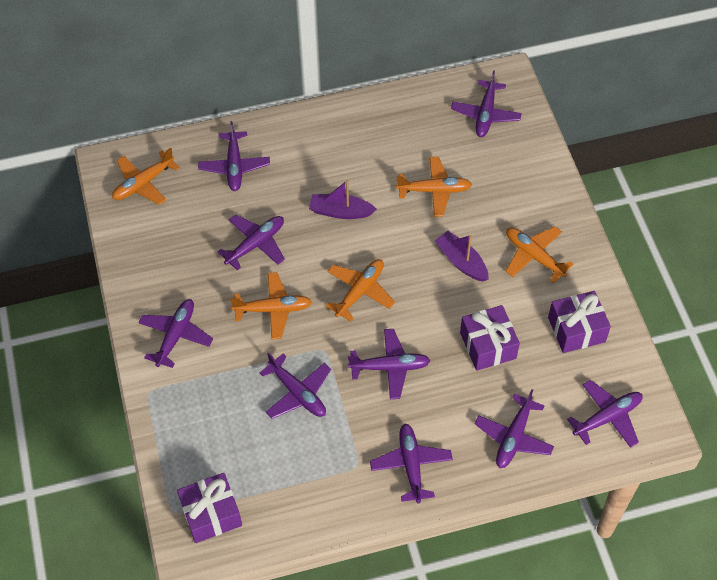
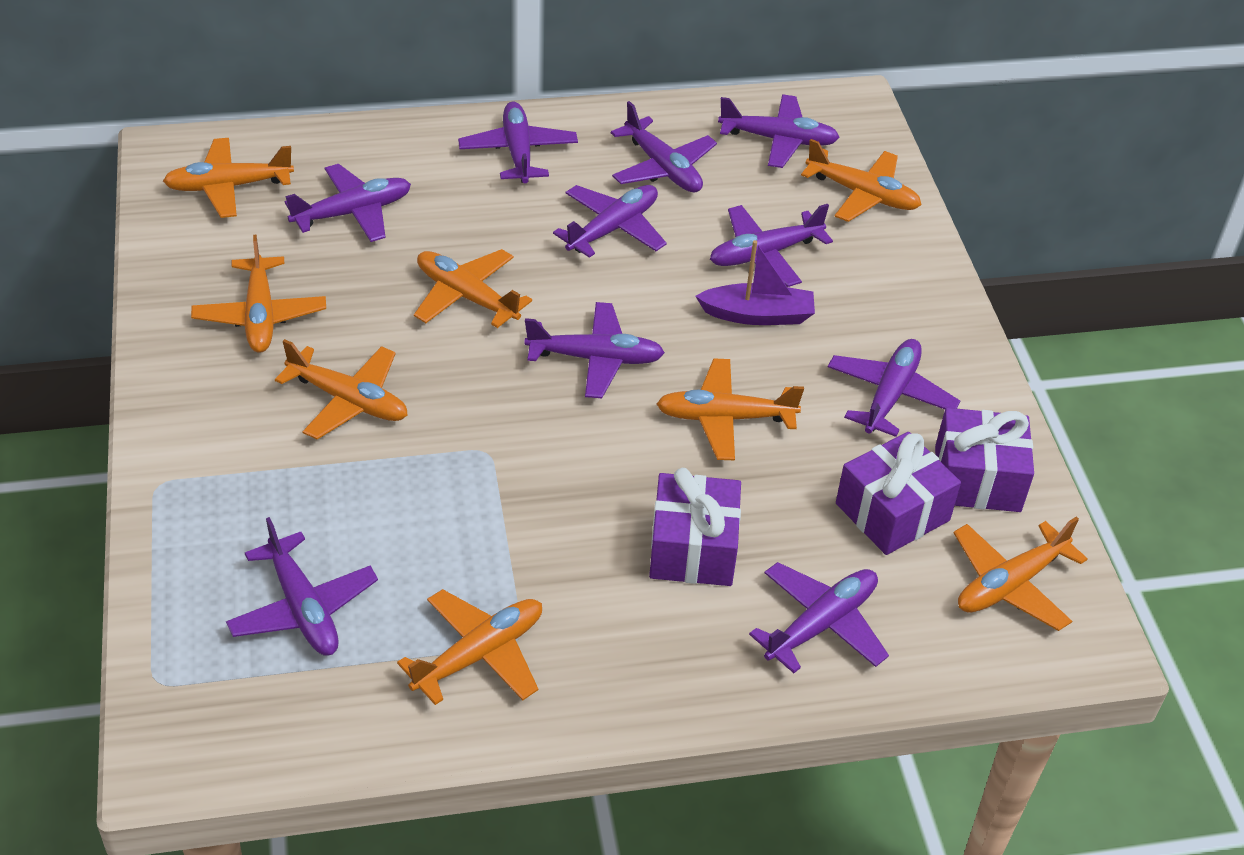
orange plane: 5 -> 8
purple boat: 2 -> 1
purple plane: 9 -> 10

